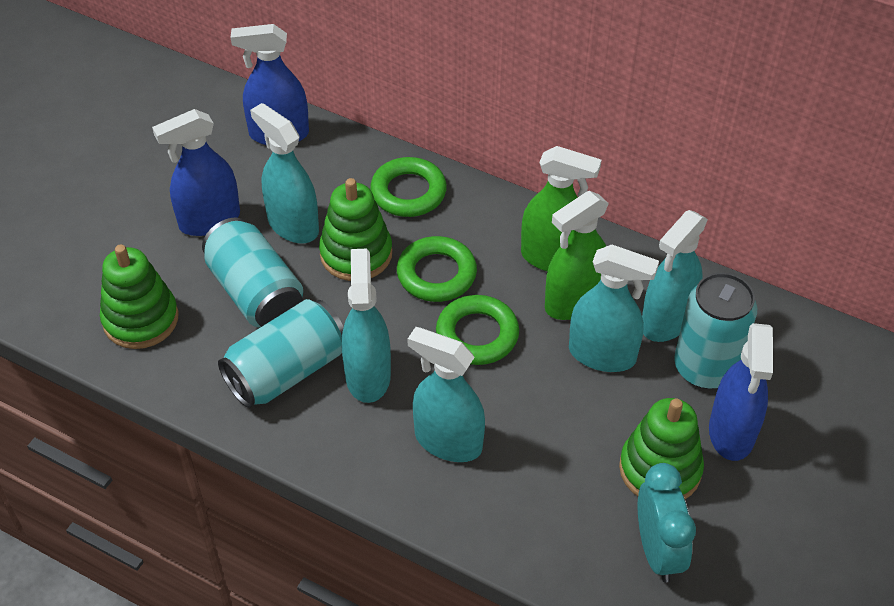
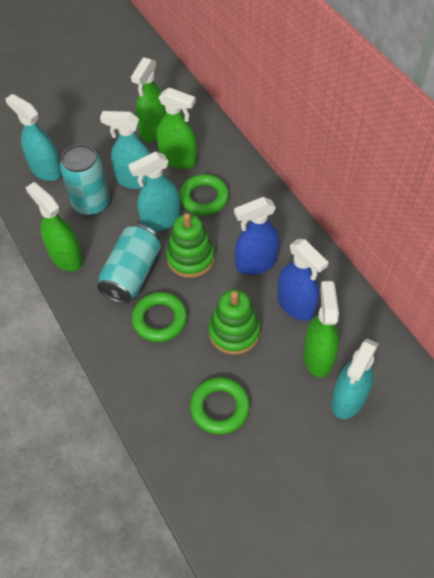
blue spray bottle: 3 -> 2
green spray bottle: 2 -> 4
green stacking toy: 3 -> 2
turquoise can: 3 -> 2
turquoise clock: 1 -> 0
turquoise spray bottle: 5 -> 4

